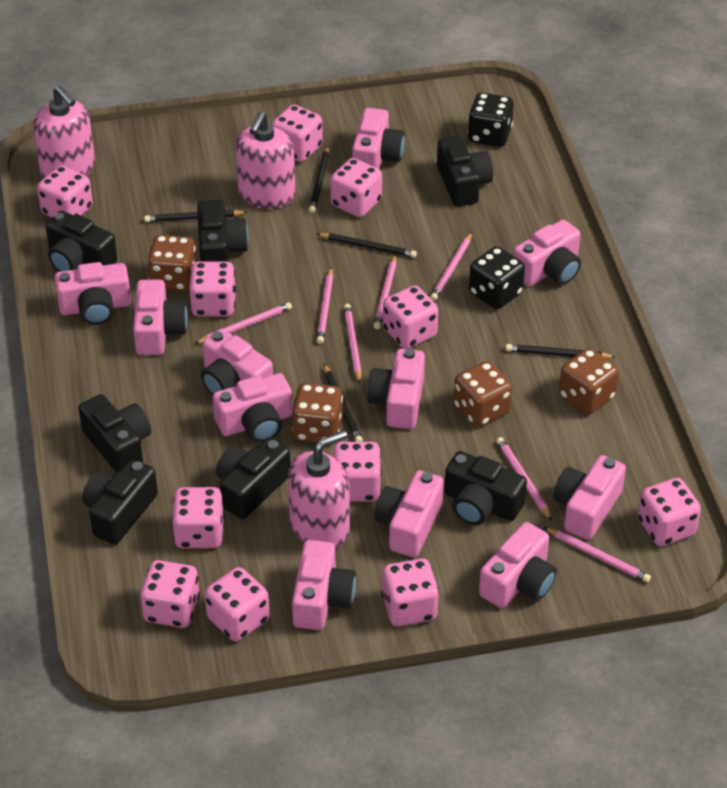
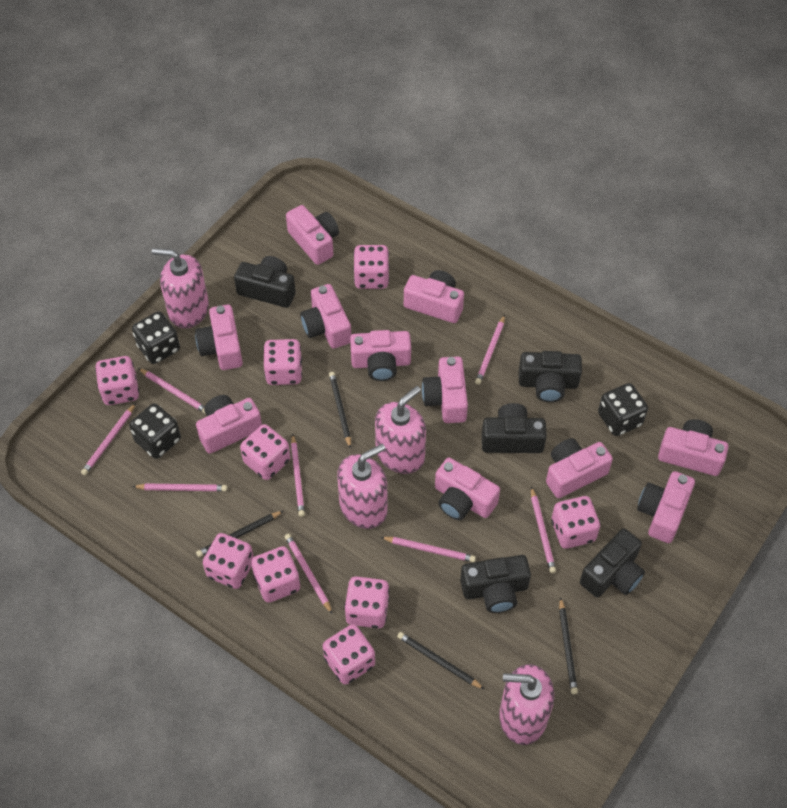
black camera: 7 -> 5
black dice: 2 -> 3
black pencil: 5 -> 4
brown dice: 4 -> 0
pink dice: 11 -> 9
pink pencil: 7 -> 8
pink soap dispenser: 3 -> 4

